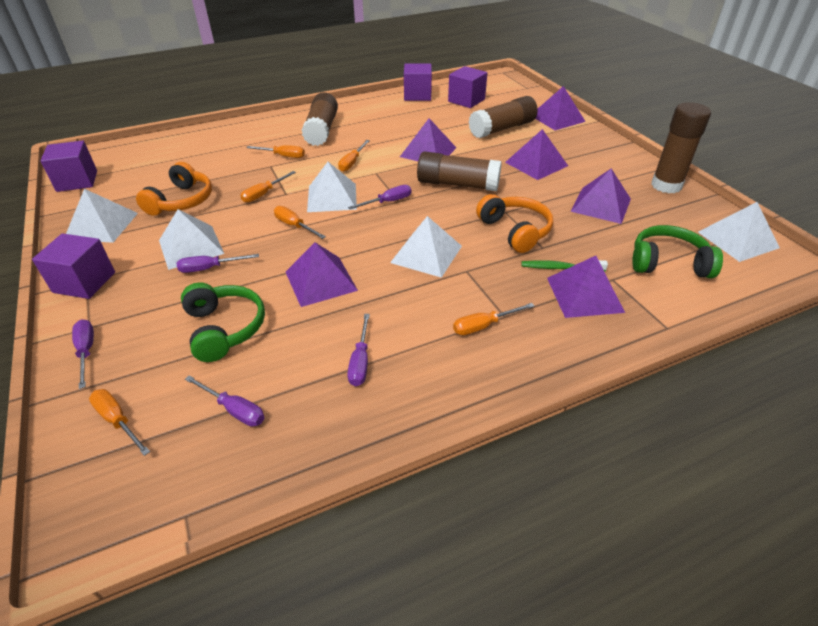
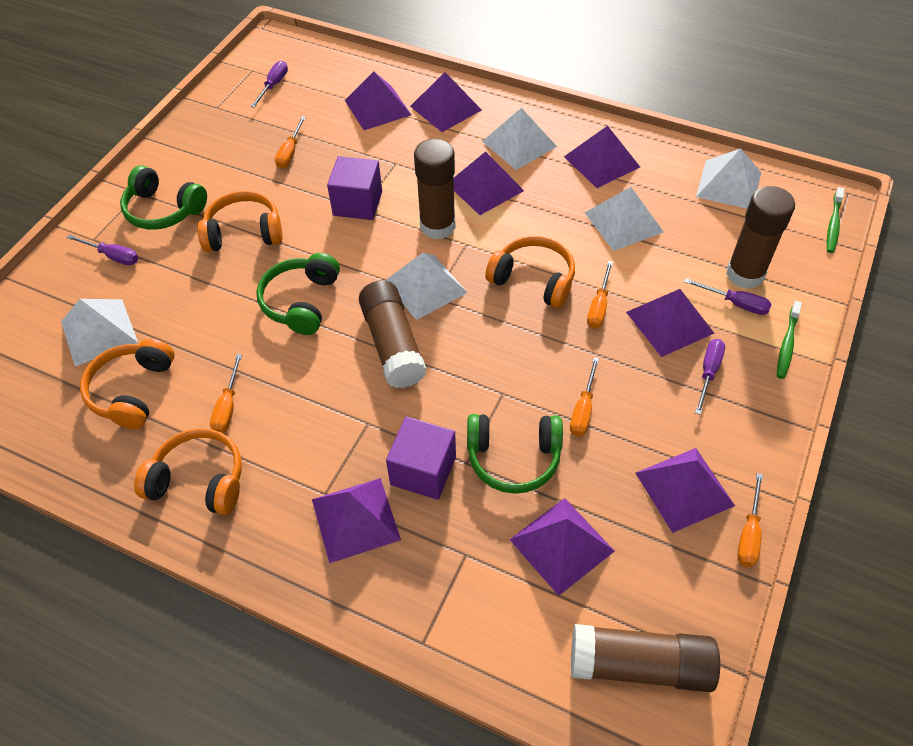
green headphones: 2 -> 3
green toothbrush: 1 -> 2
orange headphones: 2 -> 4
orange screwdriver: 6 -> 5
purple cube: 4 -> 2
purple pyramid: 6 -> 8
purple screwdriver: 5 -> 4

